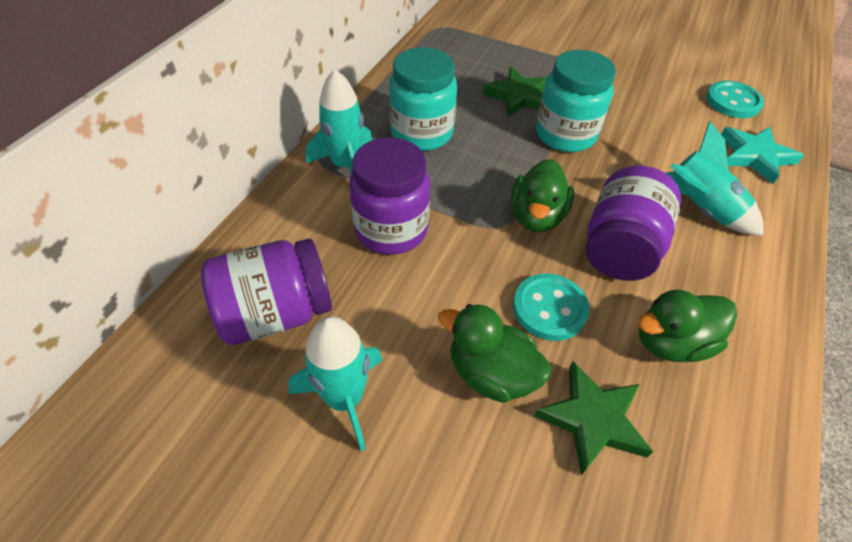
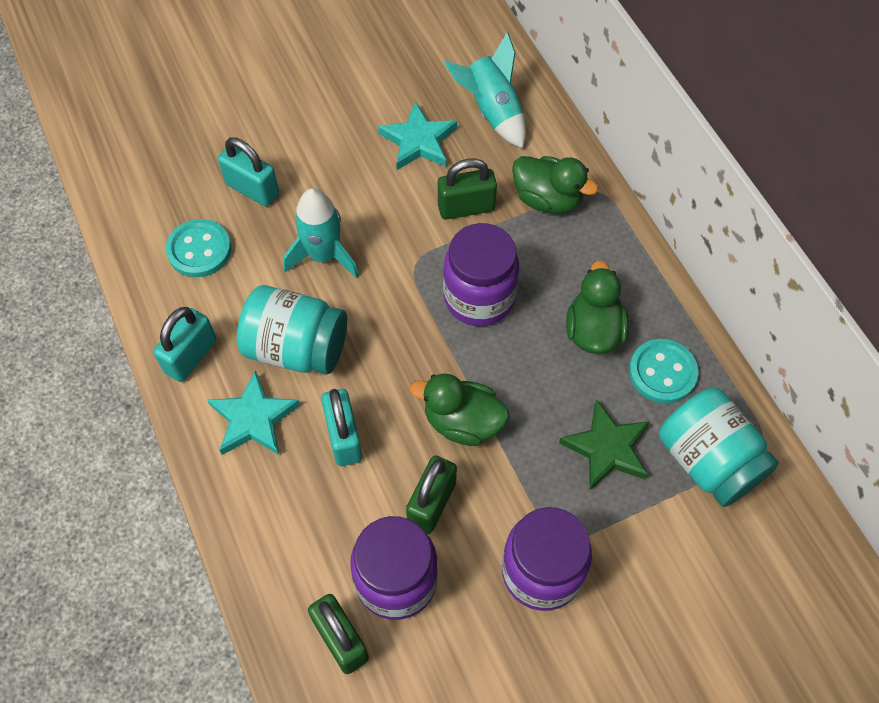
green padlock: 0 -> 3
green star: 2 -> 1
turquoise padlock: 0 -> 3
turquoise rocket: 3 -> 2
turquoise star: 1 -> 2

